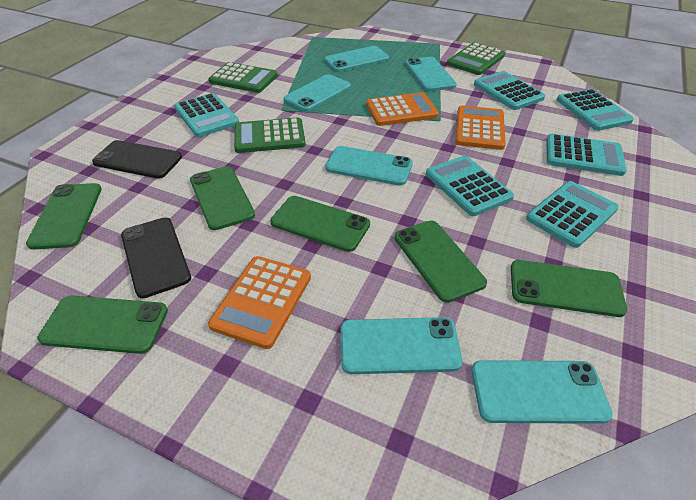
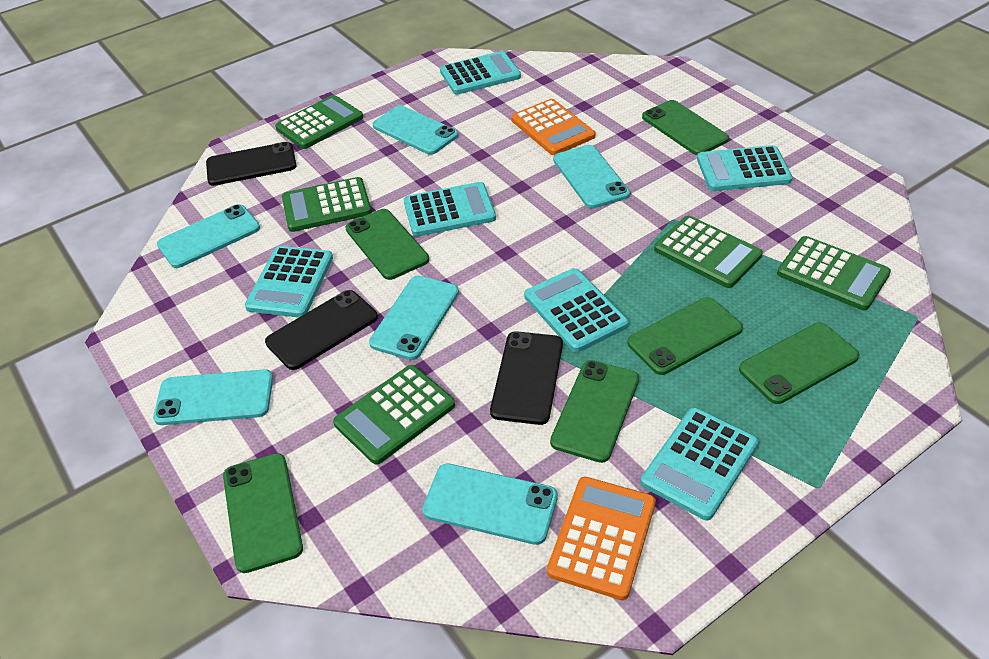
black phone: 2 -> 3
green calculator: 3 -> 5
orange calculator: 3 -> 2

